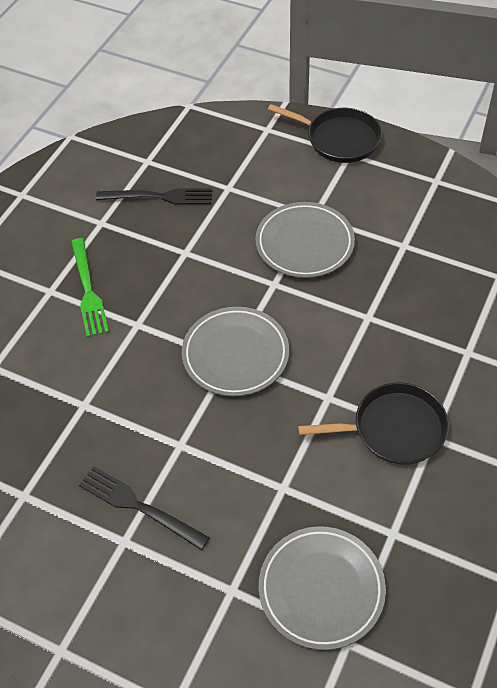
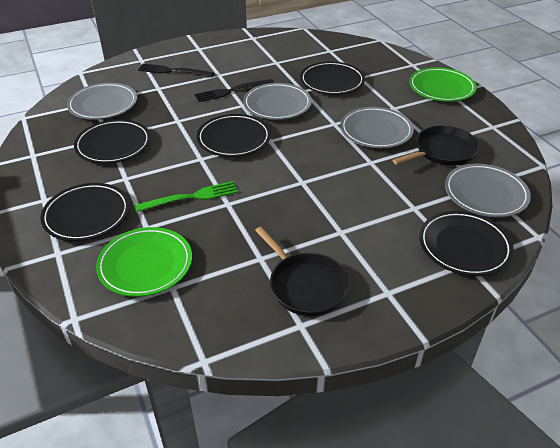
black plate: 0 -> 5
green plate: 0 -> 2
grey plate: 3 -> 4

